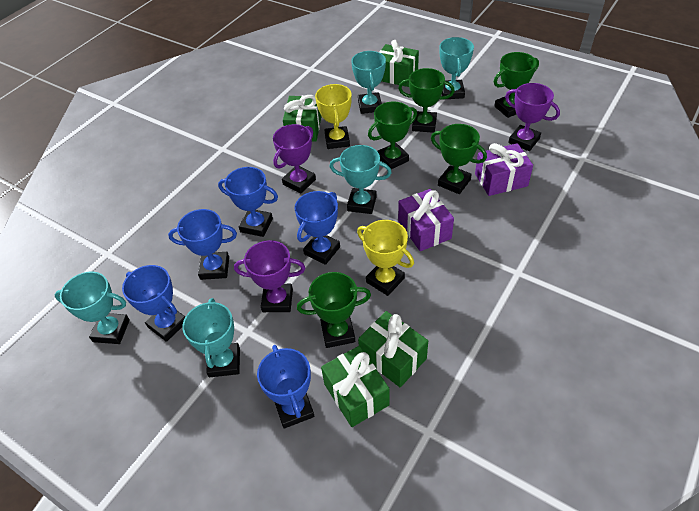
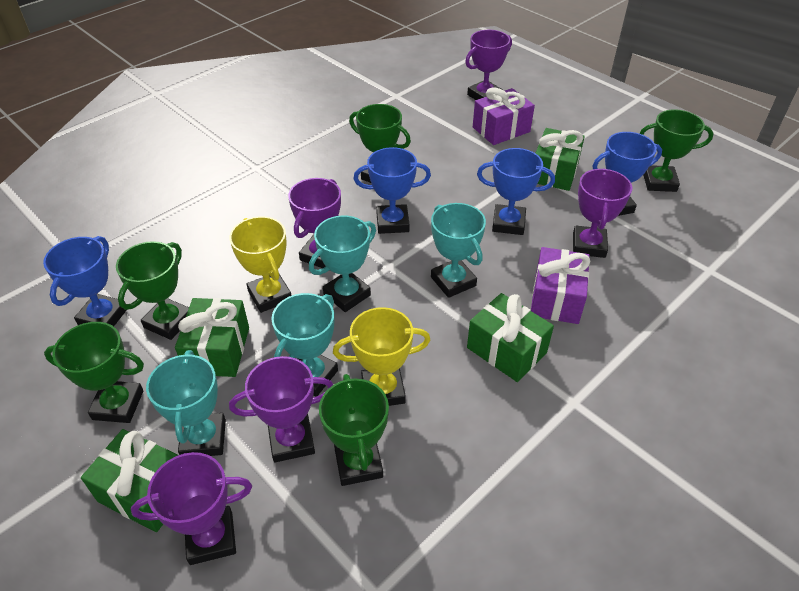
blue trophy: 5 -> 4
purple trophy: 3 -> 5
turquoise trophy: 5 -> 4

